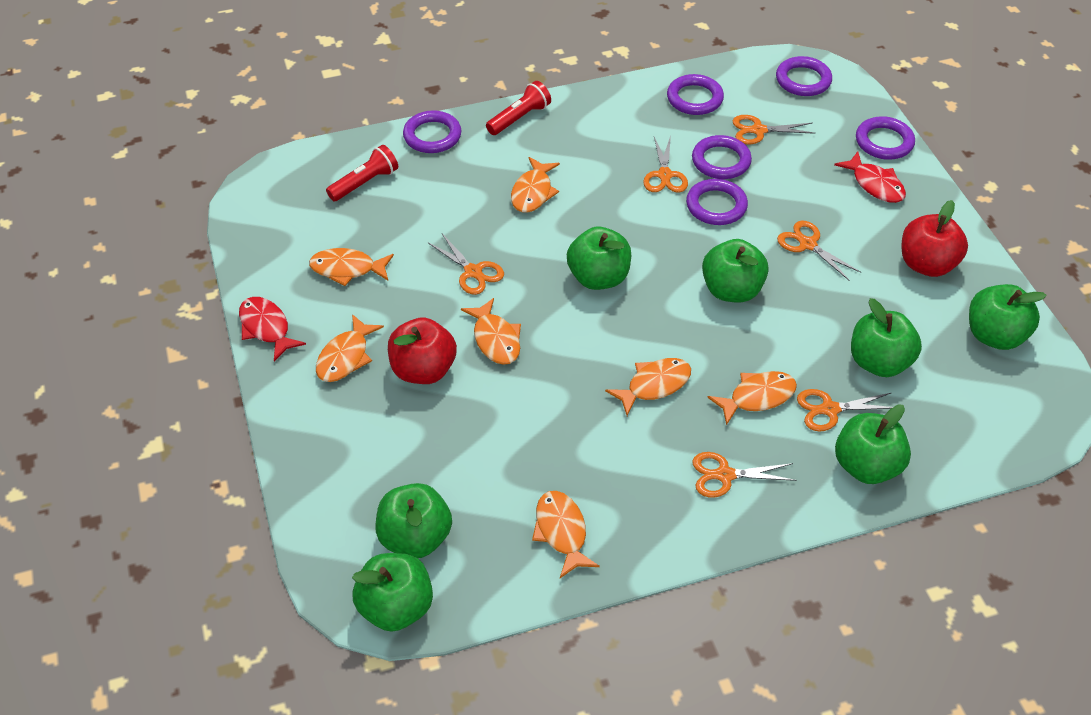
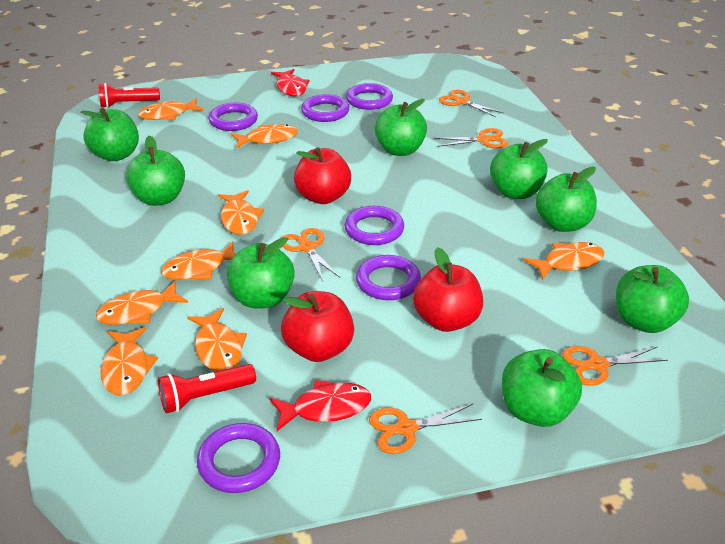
green apple: 7 -> 8
orange fish: 7 -> 8
orange scissors: 6 -> 5
red apple: 2 -> 3

